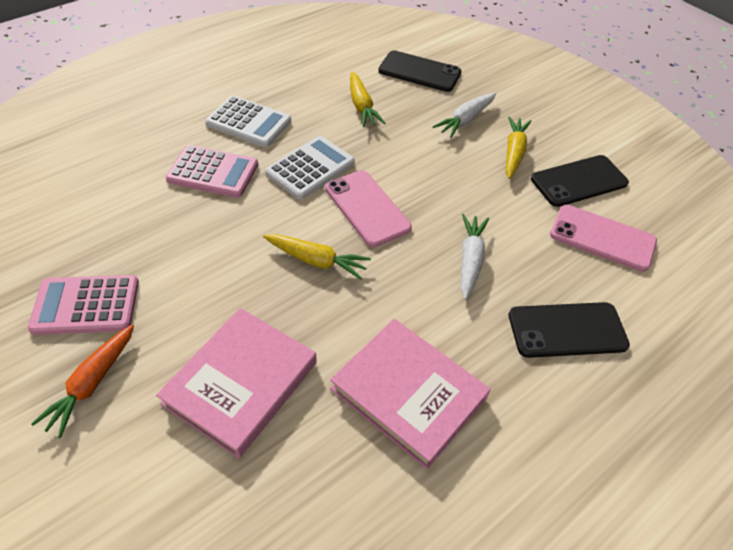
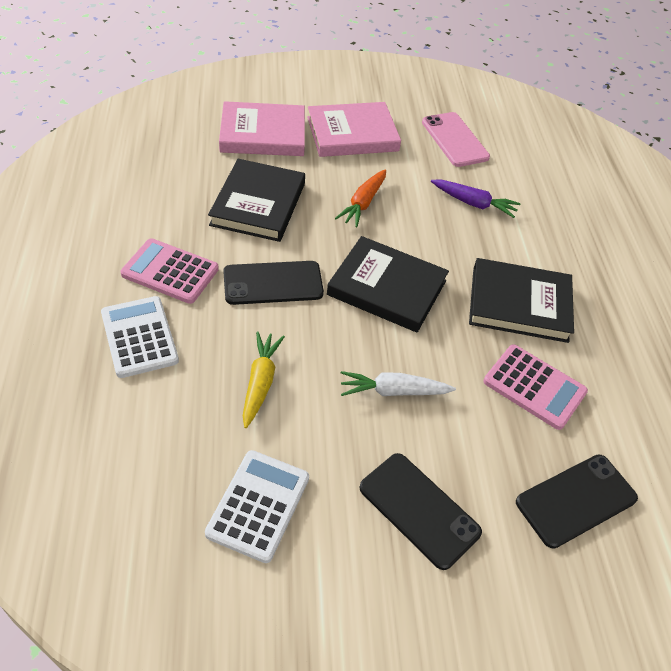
black book: 0 -> 3
pink phone: 2 -> 1
purple carrot: 0 -> 1
white carrot: 2 -> 1
yellow carrot: 3 -> 1

